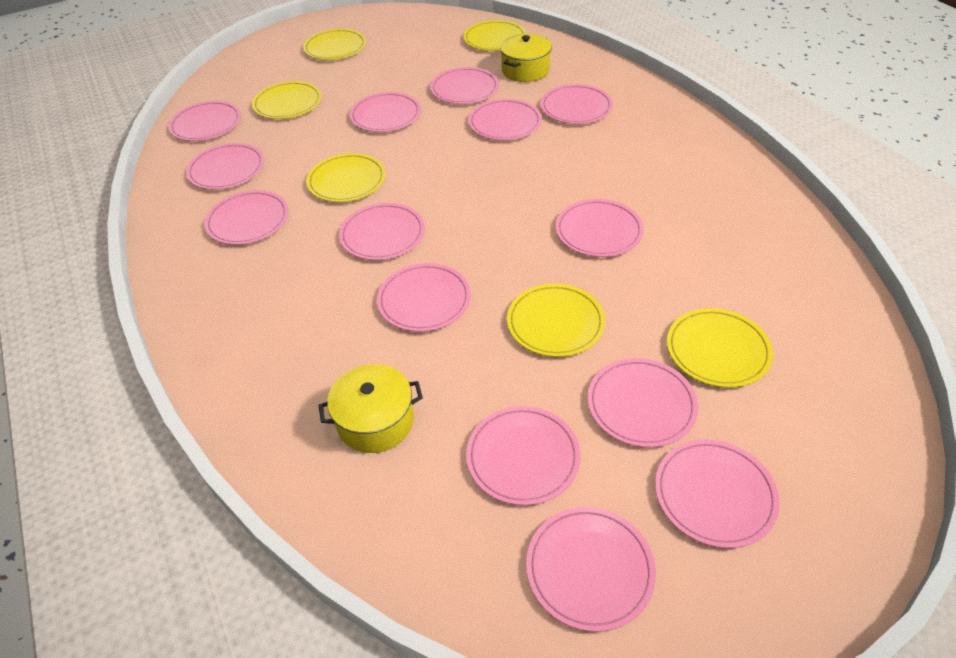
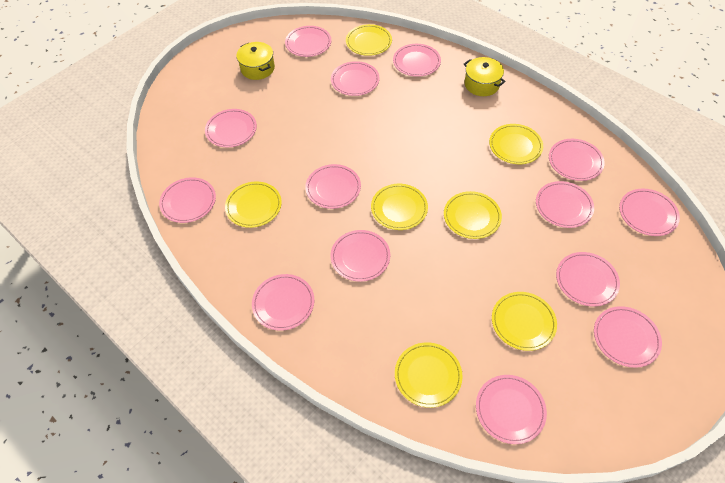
yellow plate: 6 -> 7

